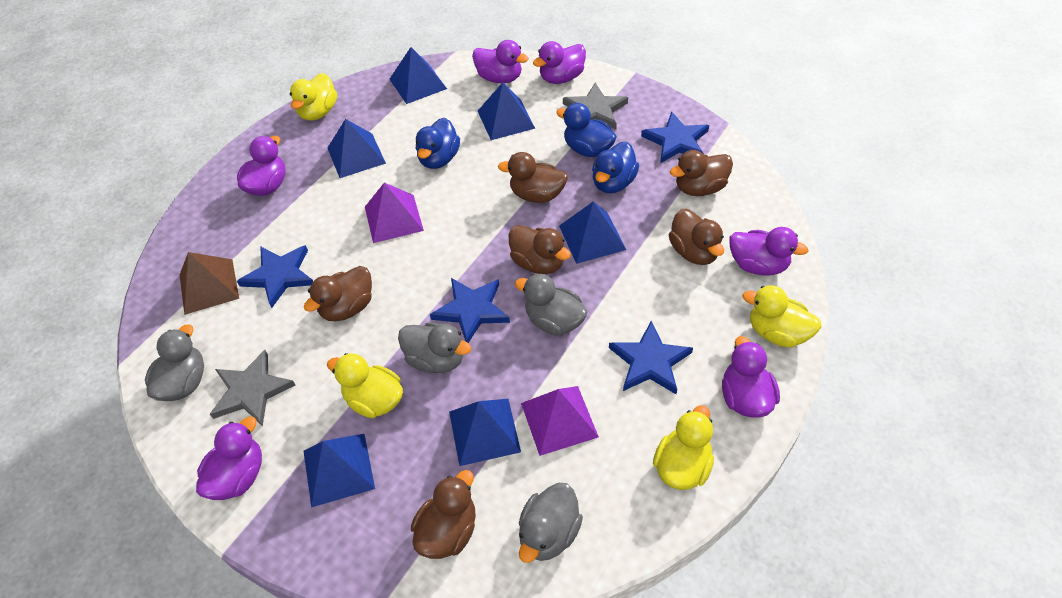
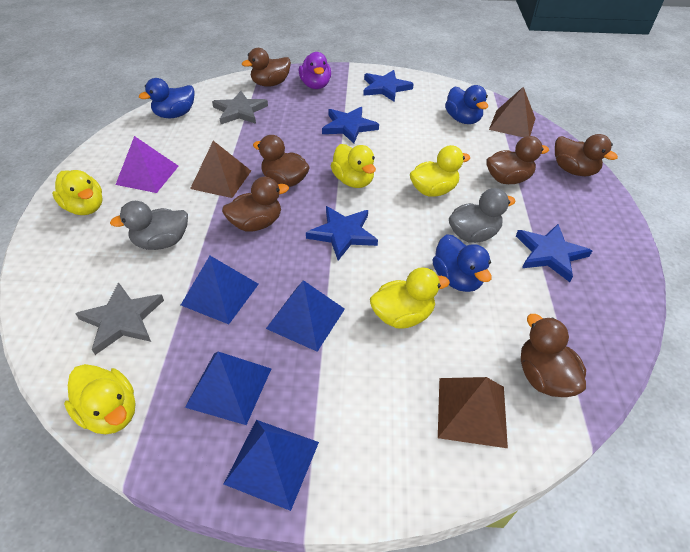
blue pyramid: 6 -> 4
brown pyramid: 1 -> 3
grey duck: 4 -> 2
purple duck: 6 -> 1
purple pyramid: 2 -> 1
yellow duck: 4 -> 5

